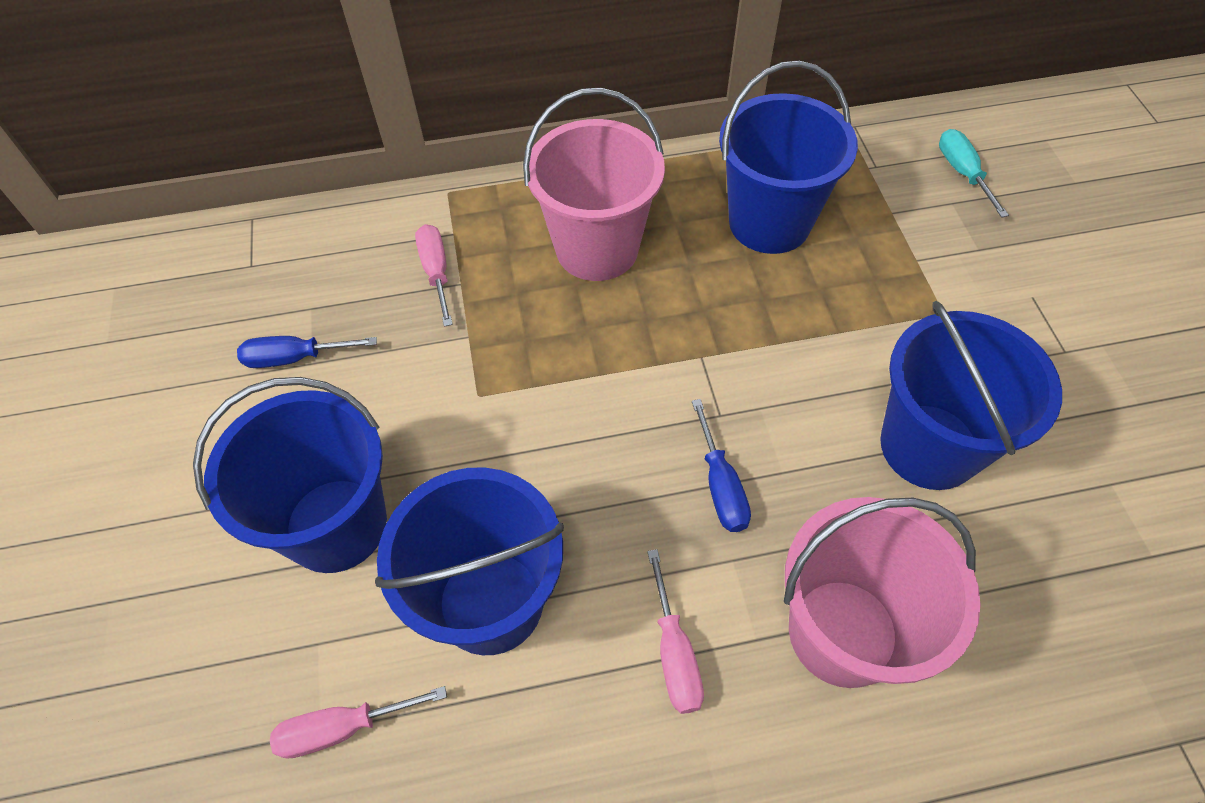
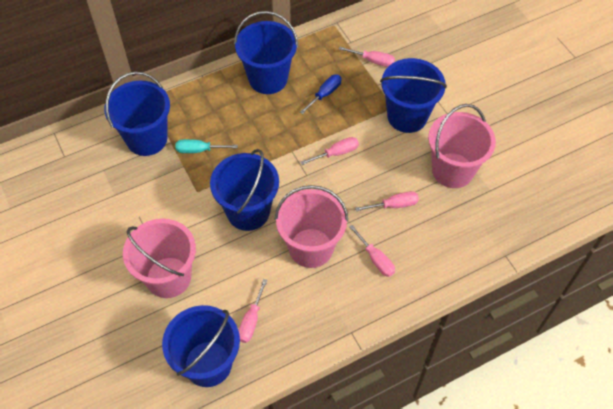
blue bucket: 4 -> 5
blue screwdriver: 2 -> 1
pink bucket: 2 -> 3
pink screwdriver: 3 -> 5

